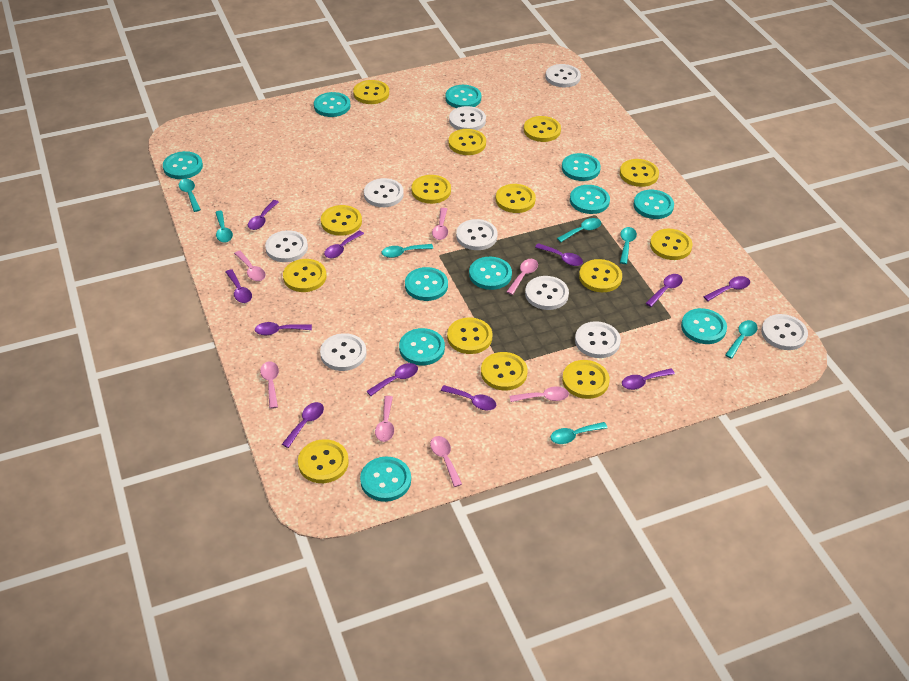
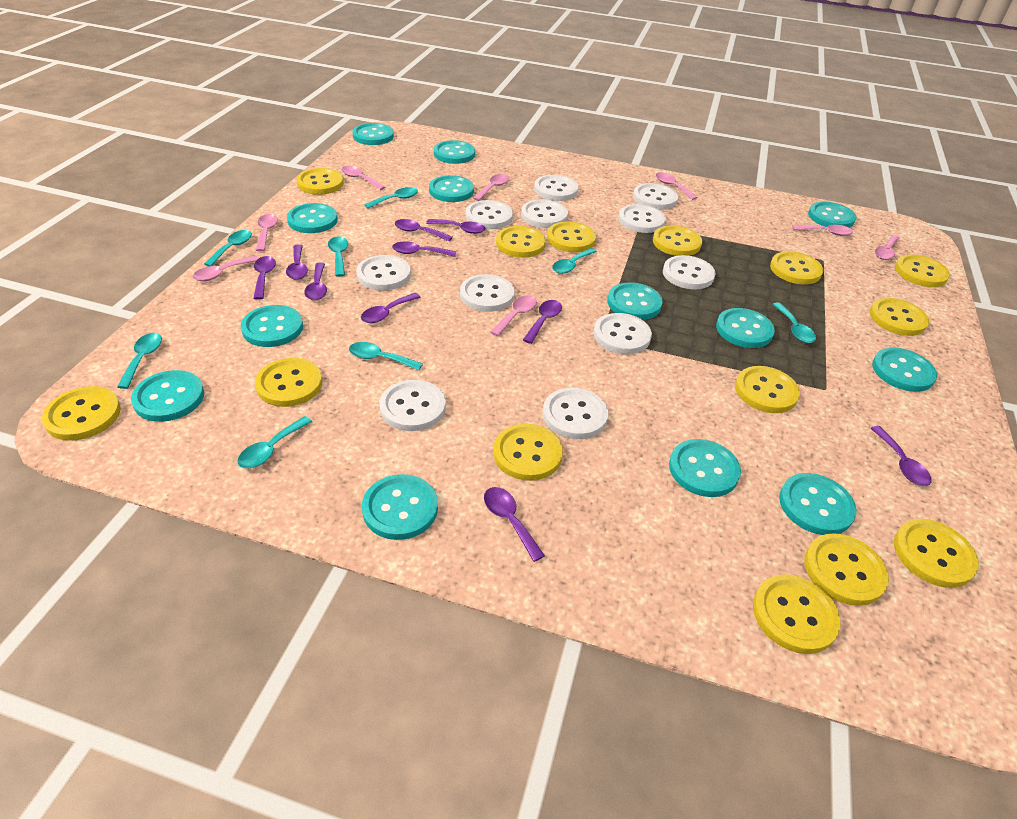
pink spoon: 7 -> 8
purple spoon: 11 -> 10
turquoise button: 11 -> 13
turquoise spoon: 7 -> 8
white button: 9 -> 11

